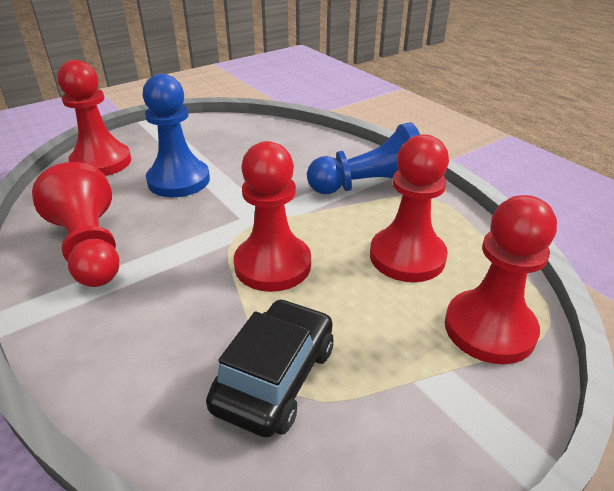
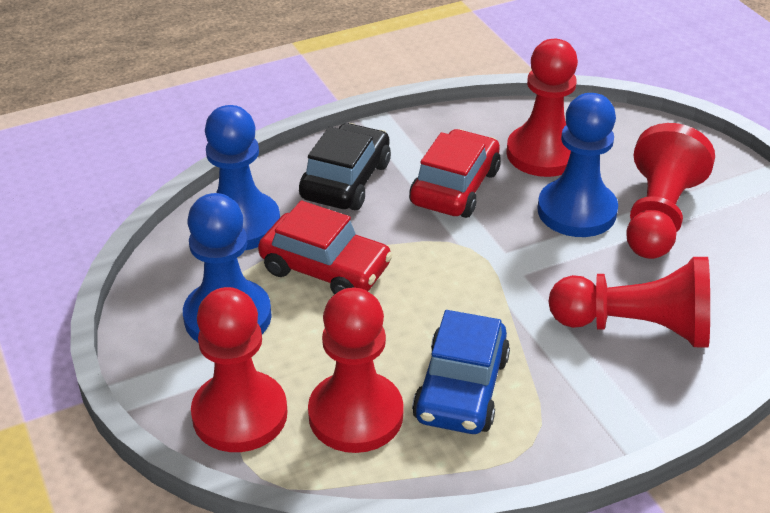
blue car: 0 -> 1
blue pawn: 2 -> 3
red car: 0 -> 2

